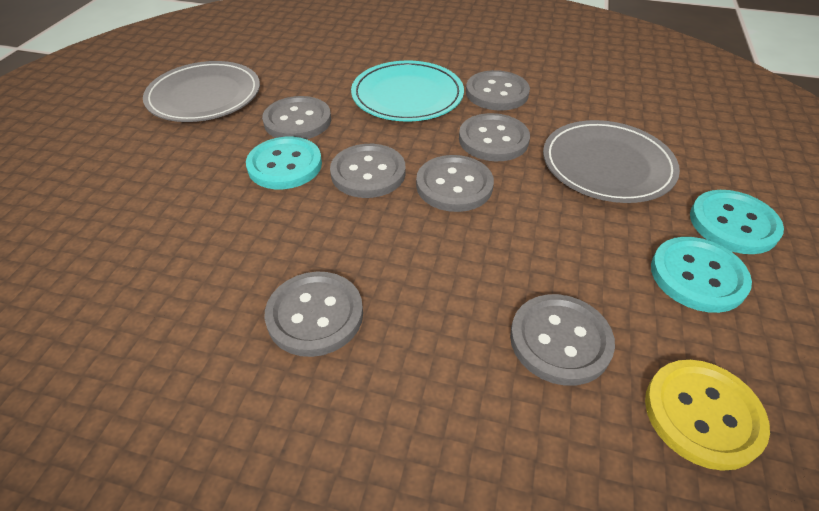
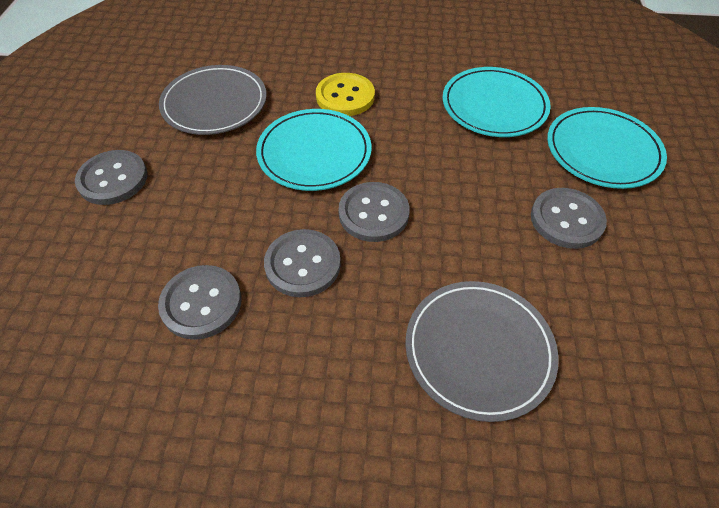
grey button: 7 -> 5
turquoise button: 3 -> 0
turquoise plate: 1 -> 3

